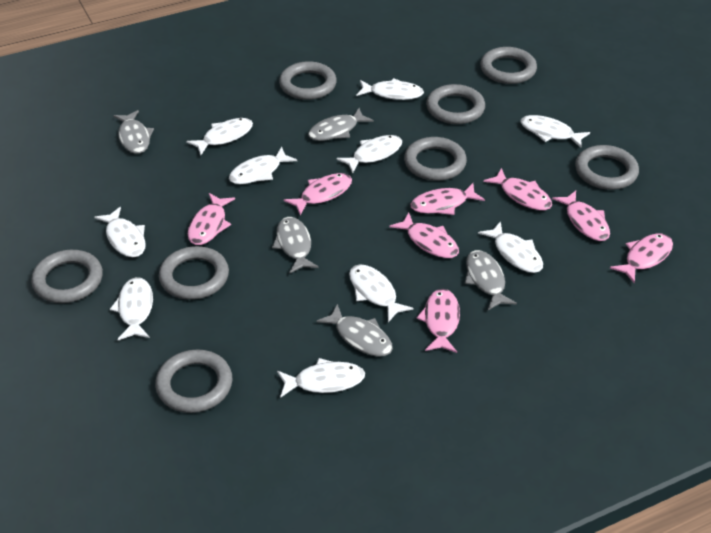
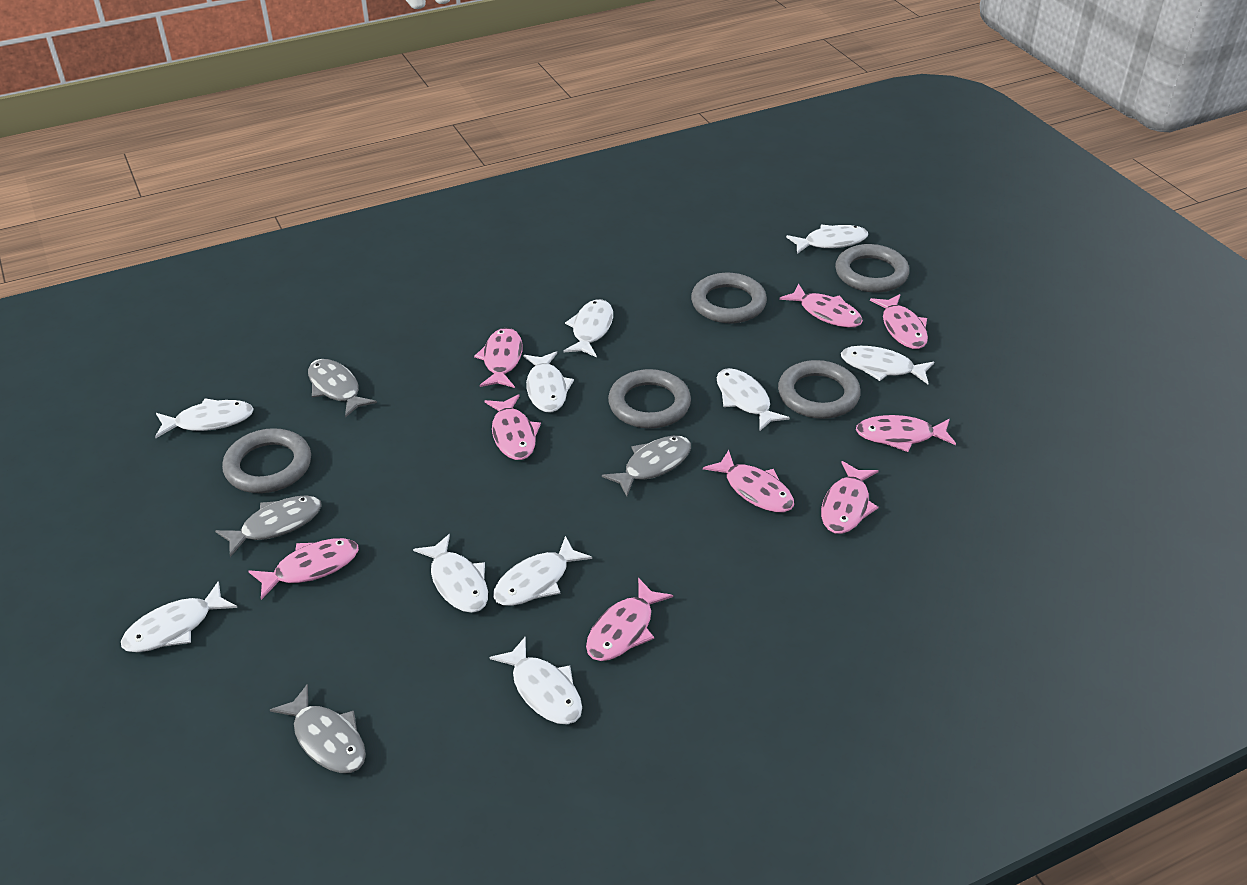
grey fish: 5 -> 4
grey ring: 8 -> 5
pink fish: 8 -> 9

